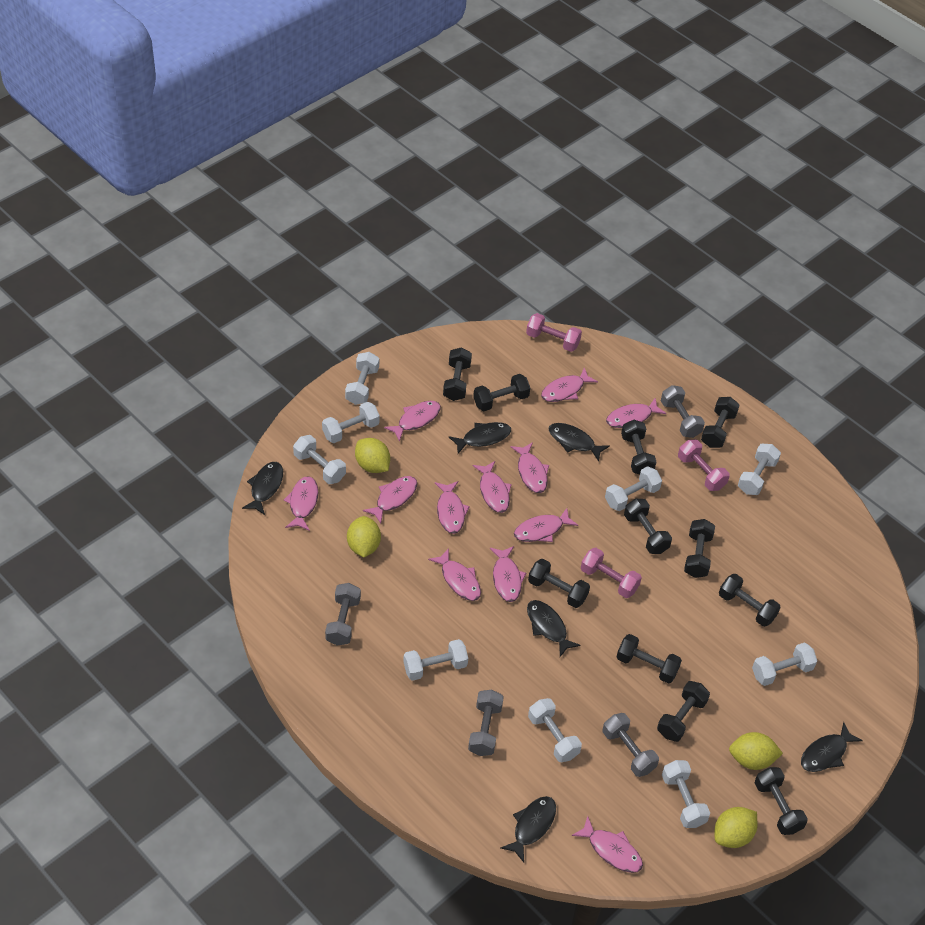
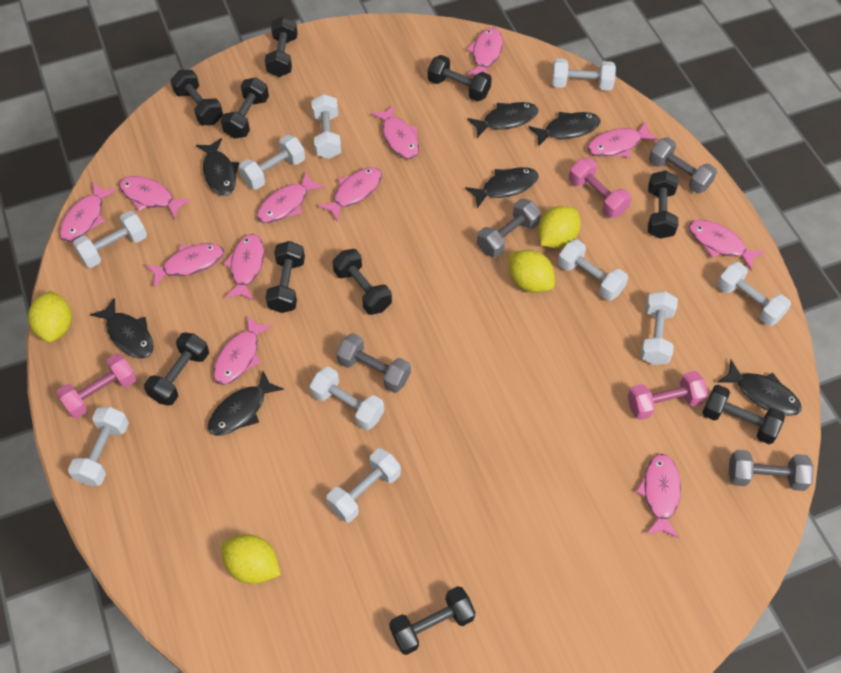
black dumbbell: 11 -> 10
black fish: 6 -> 7
white dumbbell: 9 -> 10

